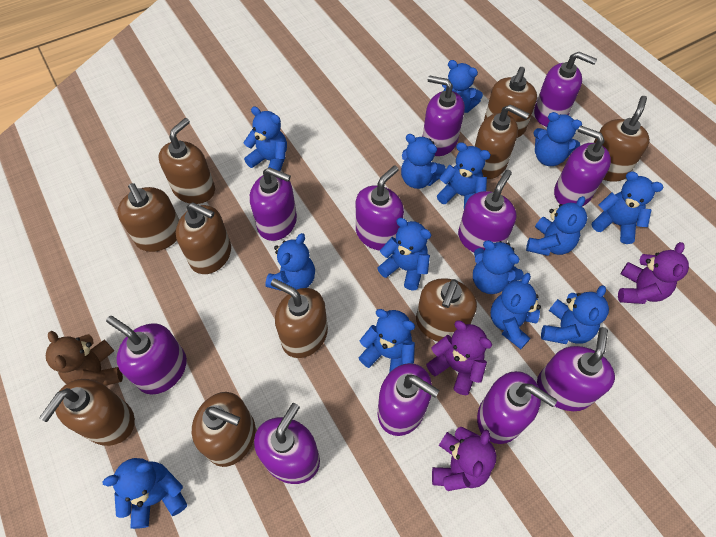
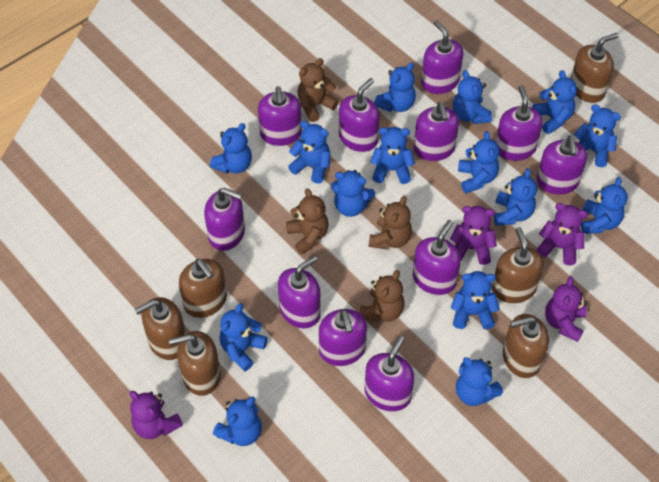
blue teddy bear: 14 -> 15
brown soap dispenser: 10 -> 6
brown teddy bear: 1 -> 4
purple teddy bear: 3 -> 4

